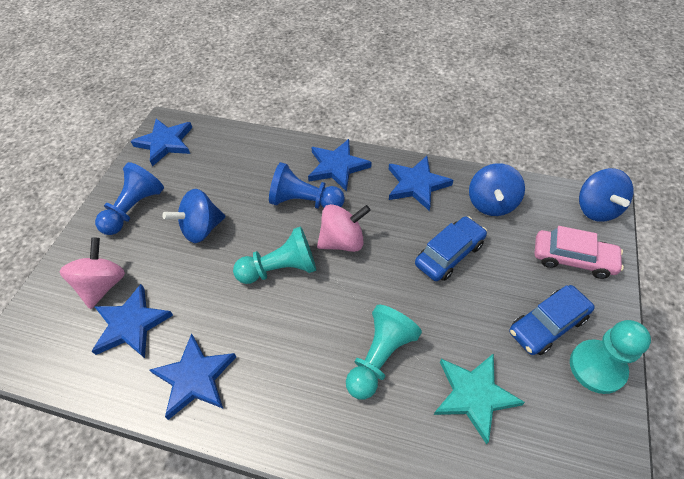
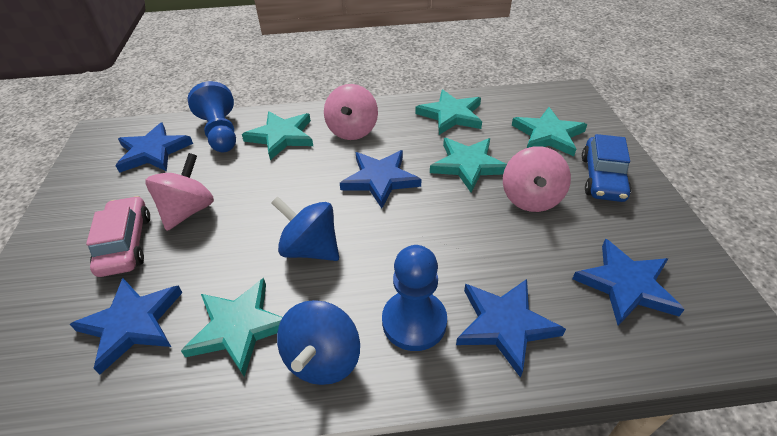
blue car: 2 -> 1
blue spinning top: 3 -> 2
pink spinning top: 2 -> 3
turquoise pawn: 3 -> 0
turquoise star: 1 -> 5

